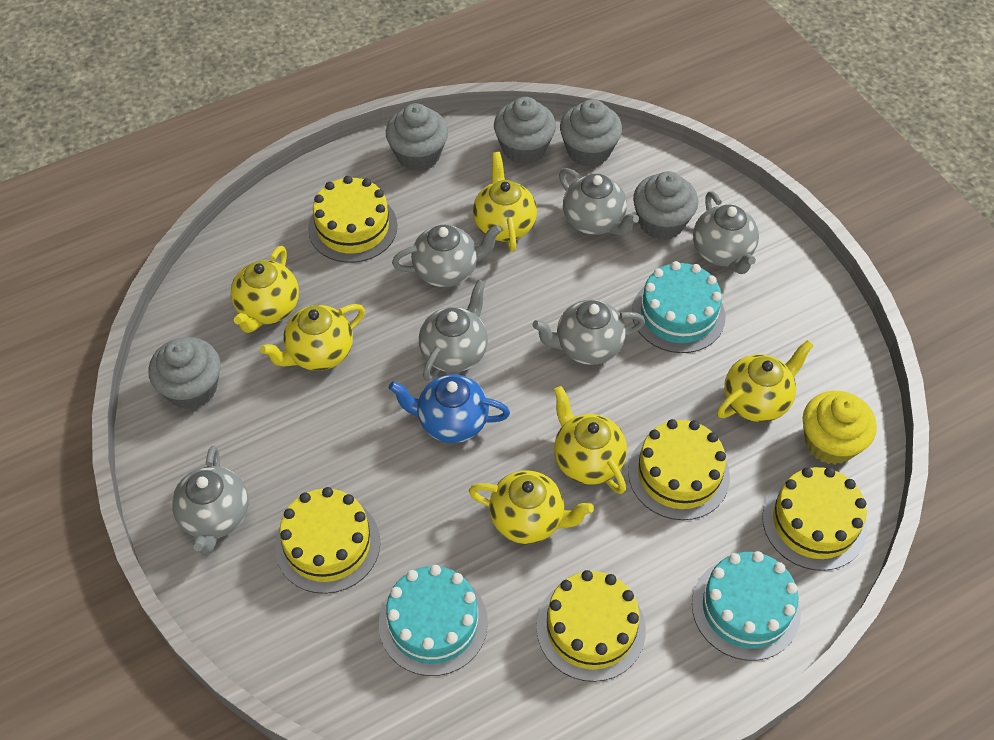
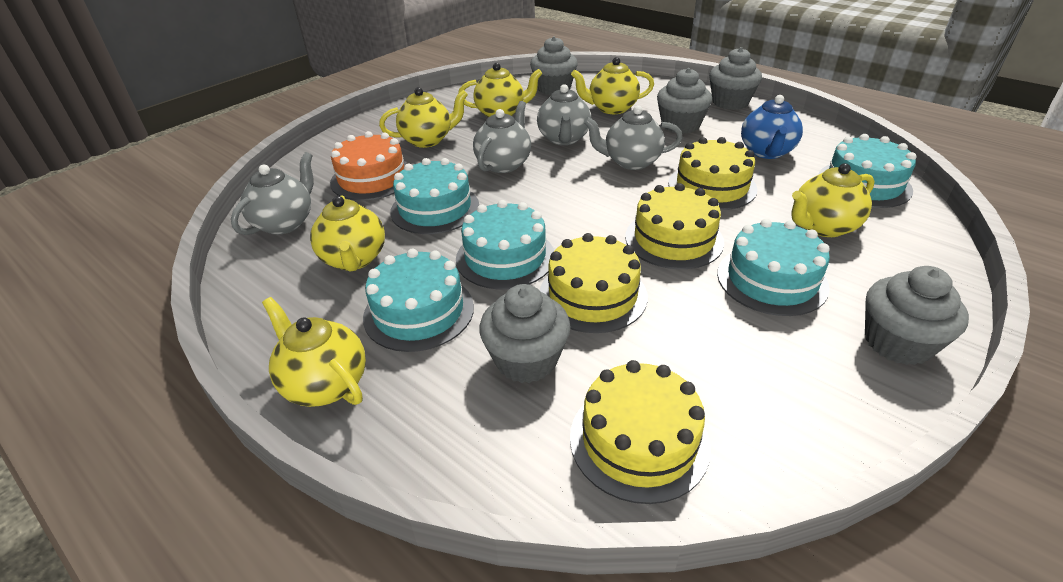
grey teapot: 6 -> 4
orange cake: 0 -> 1
turquoise cake: 3 -> 5
yellow cake: 5 -> 4
yellow cupcake: 1 -> 0

